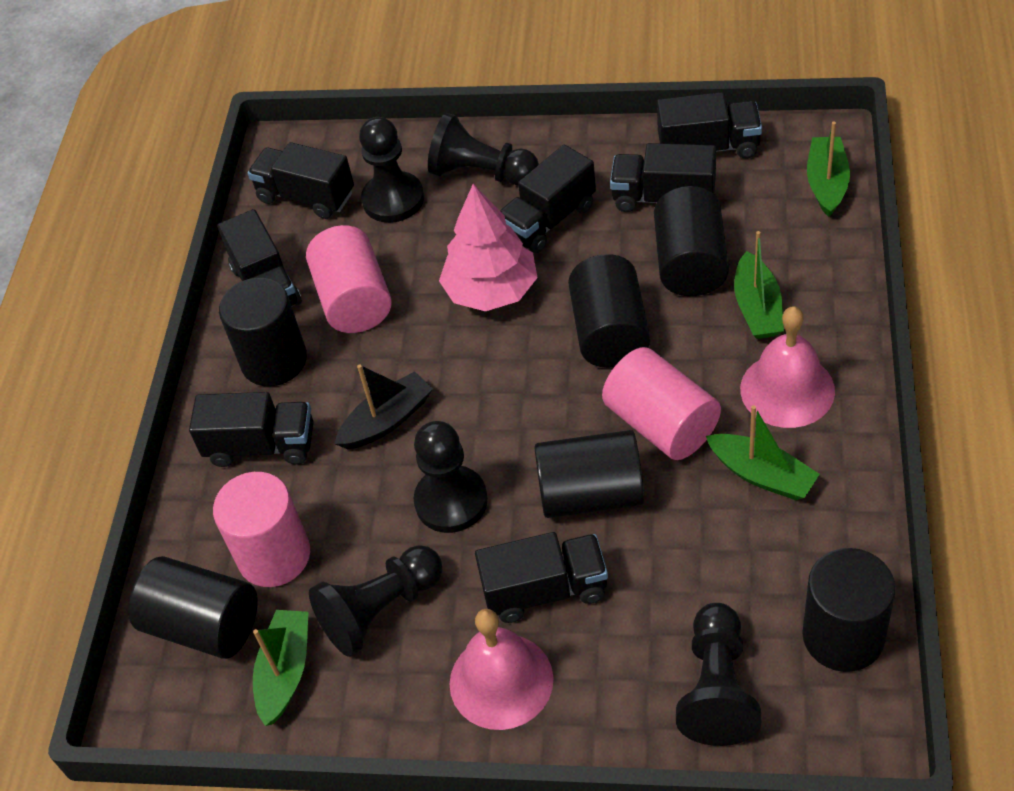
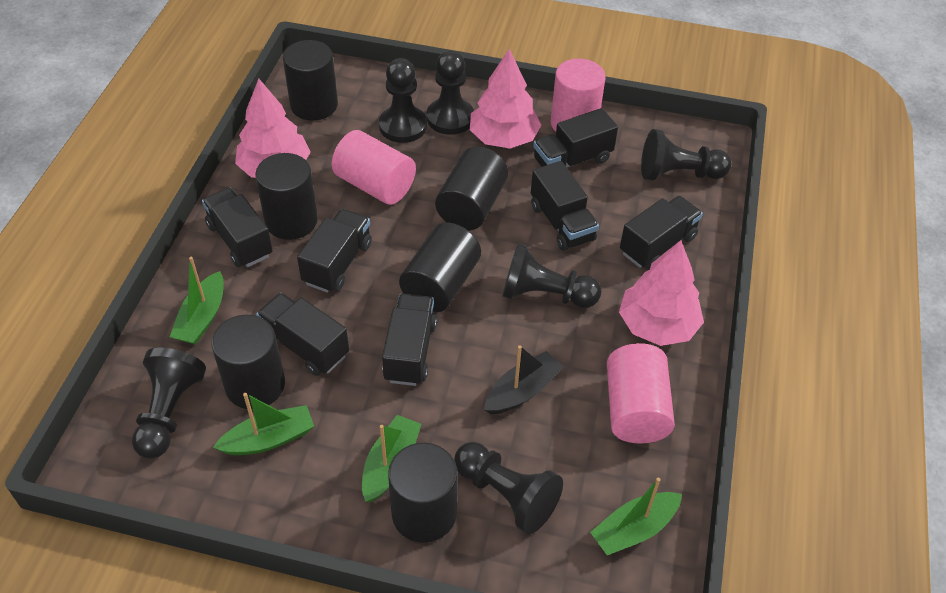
black pawn: 5 -> 6
pink bell: 2 -> 0
pink tree: 1 -> 3

